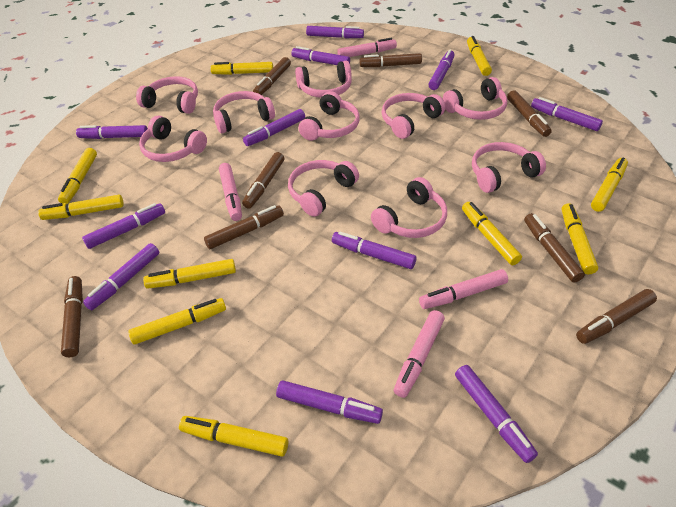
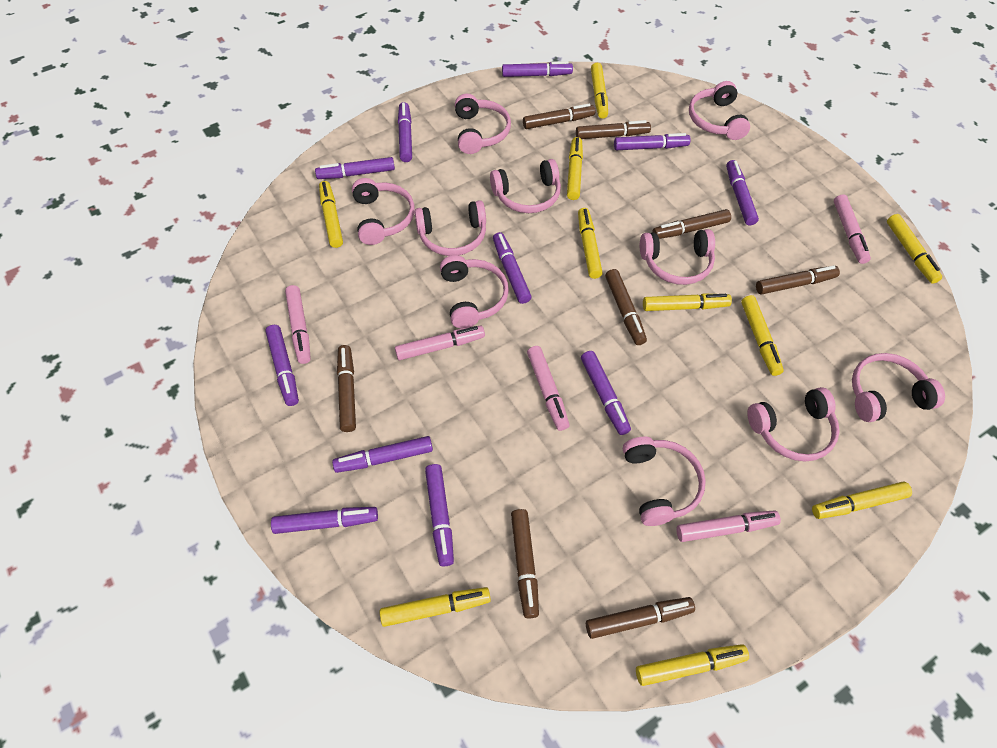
pink marker: 4 -> 5

